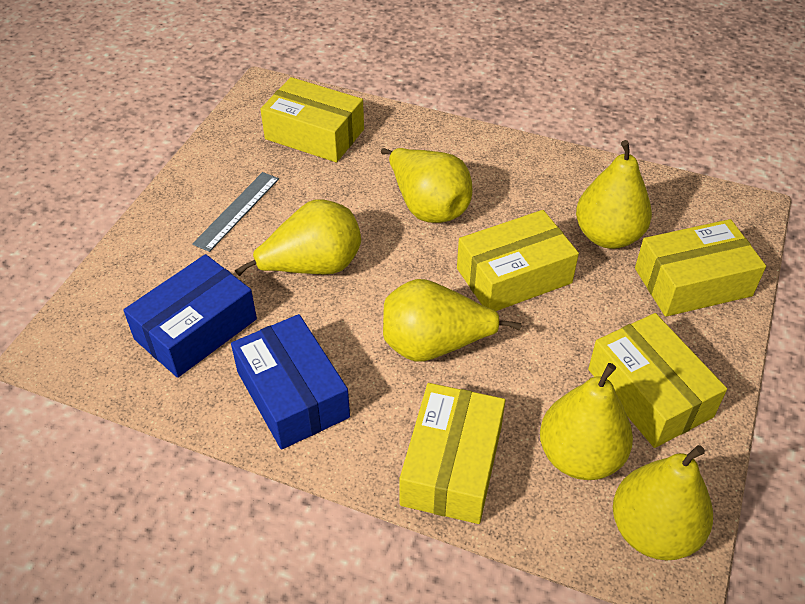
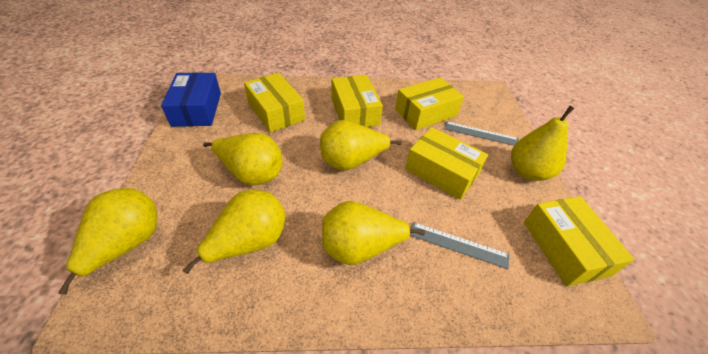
blue box: 2 -> 1
grey ruler: 1 -> 2

